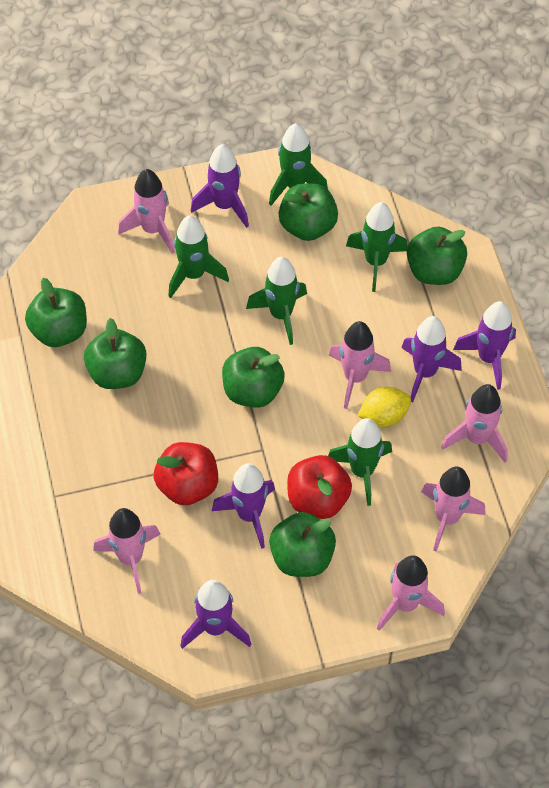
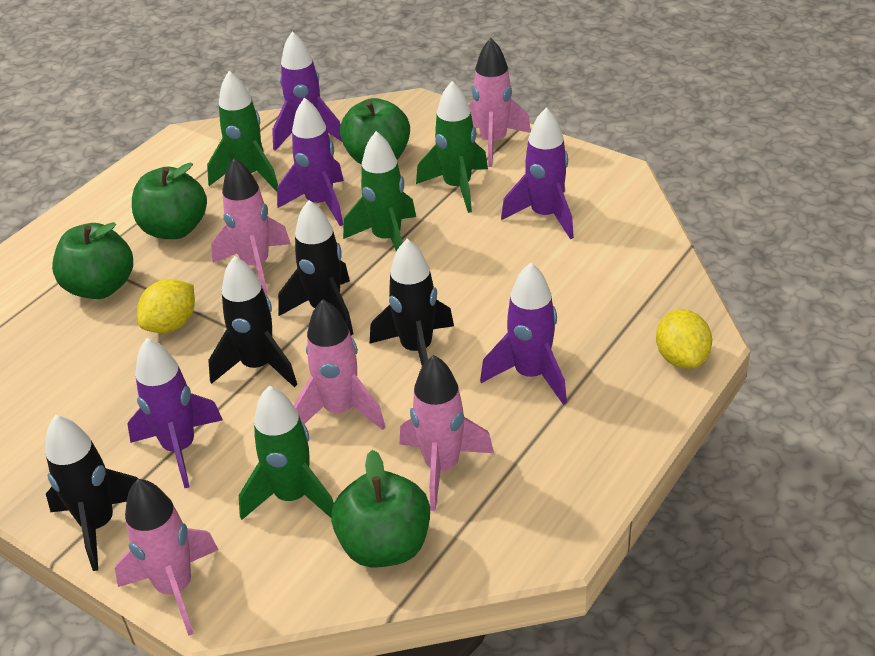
black rocket: 0 -> 4
green apple: 6 -> 4
green rocket: 5 -> 4
pink rocket: 6 -> 5
red apple: 2 -> 0
yellow lemon: 1 -> 2

